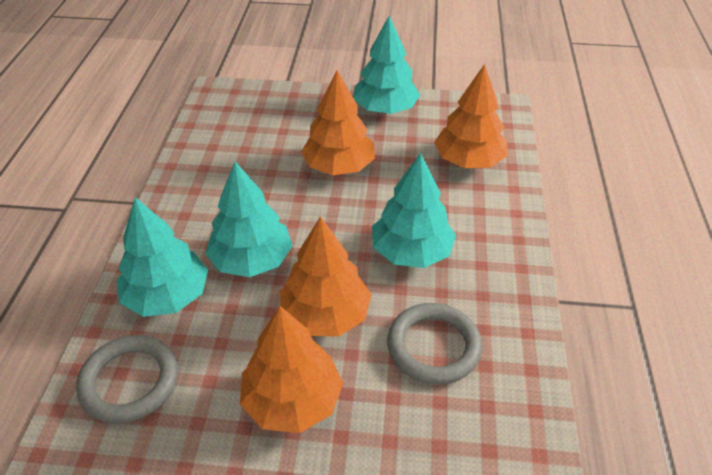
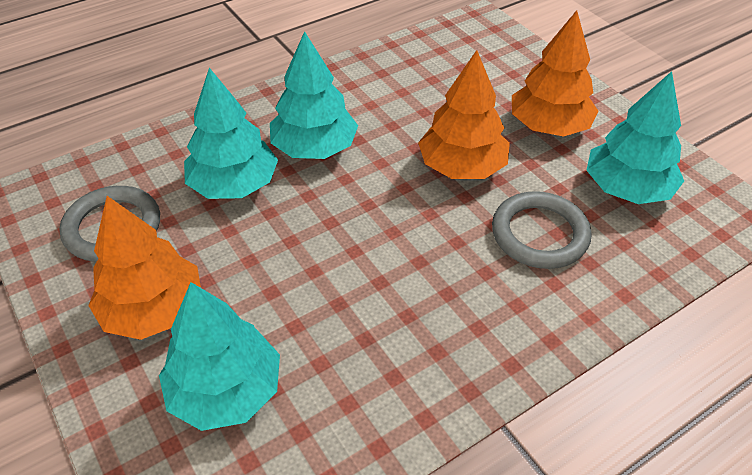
orange tree: 4 -> 3

